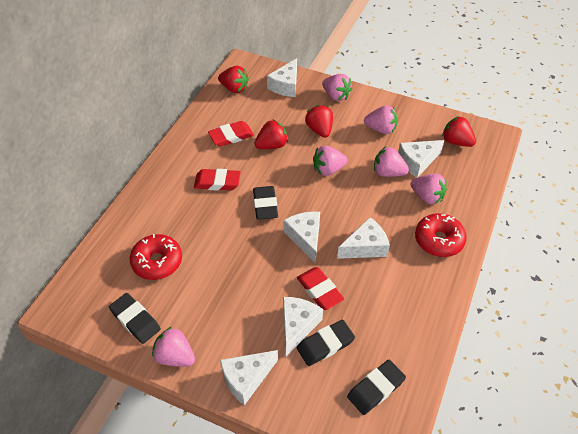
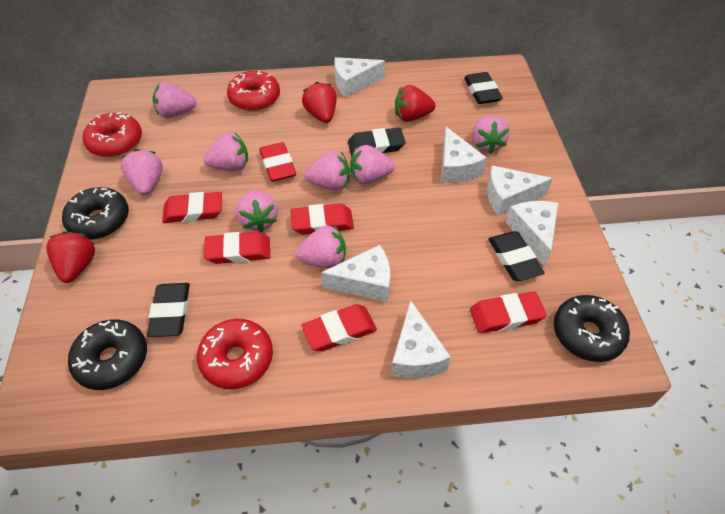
black donut: 0 -> 3
pink strawberry: 6 -> 8
red donut: 2 -> 3
red eraser: 3 -> 6
red strawberry: 4 -> 3

